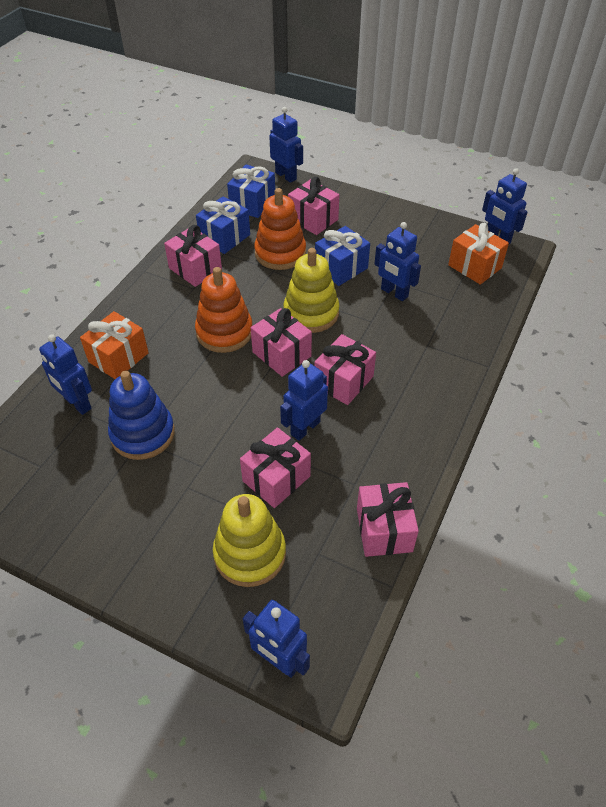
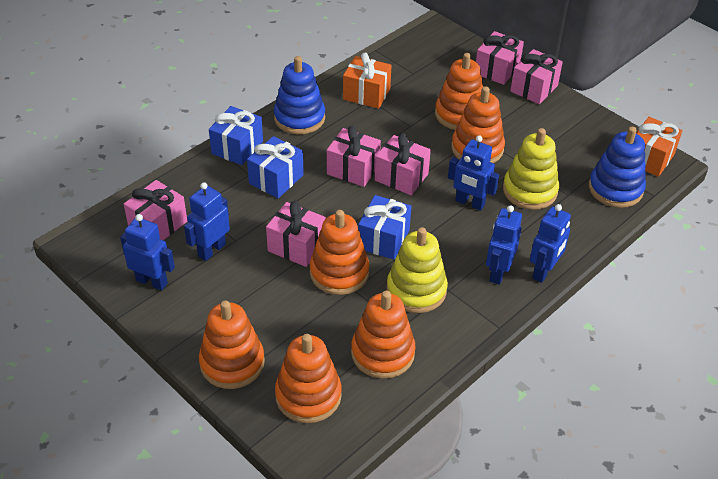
blue robot: 6 -> 5
blue stacking toy: 1 -> 2
orange stacking toy: 2 -> 6

